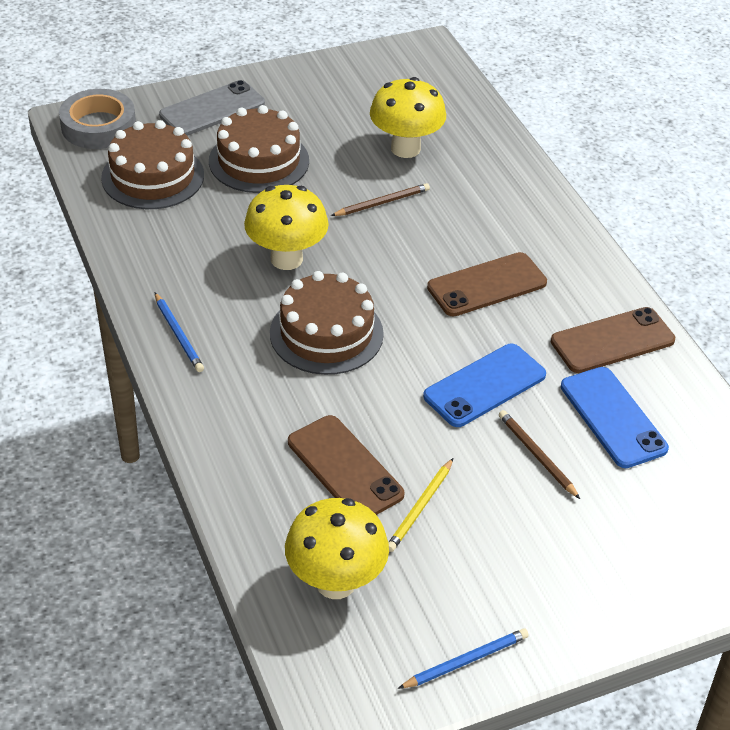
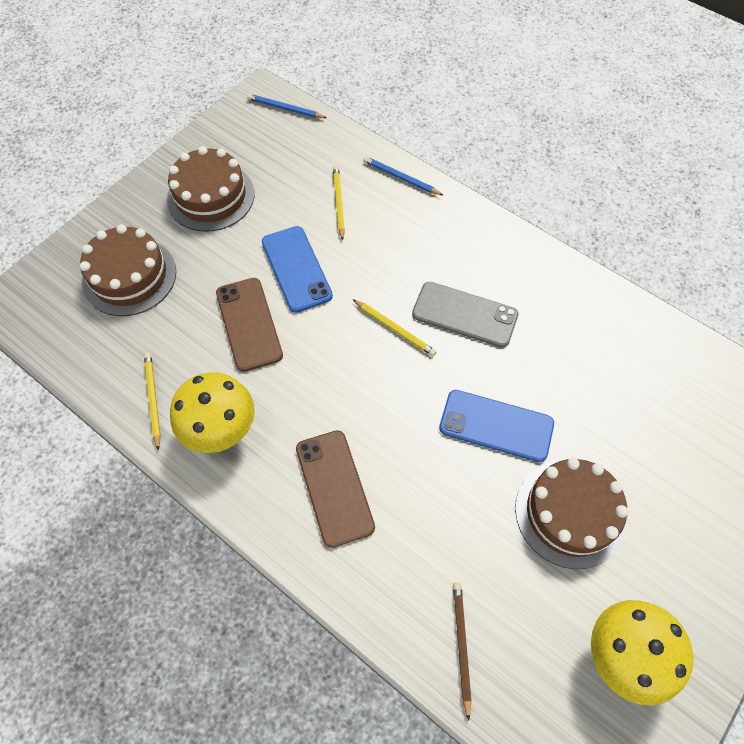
brown pencil: 2 -> 1
brown phone: 3 -> 2
grey tape: 1 -> 0
yellow mushroom: 3 -> 2
yellow pencil: 1 -> 3

